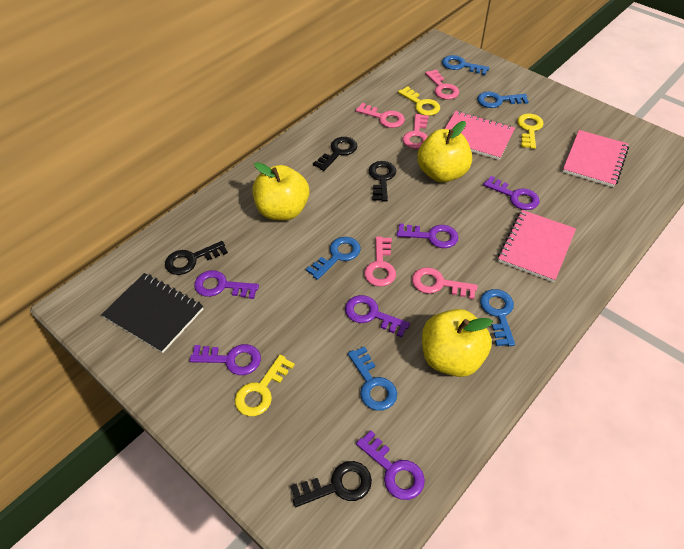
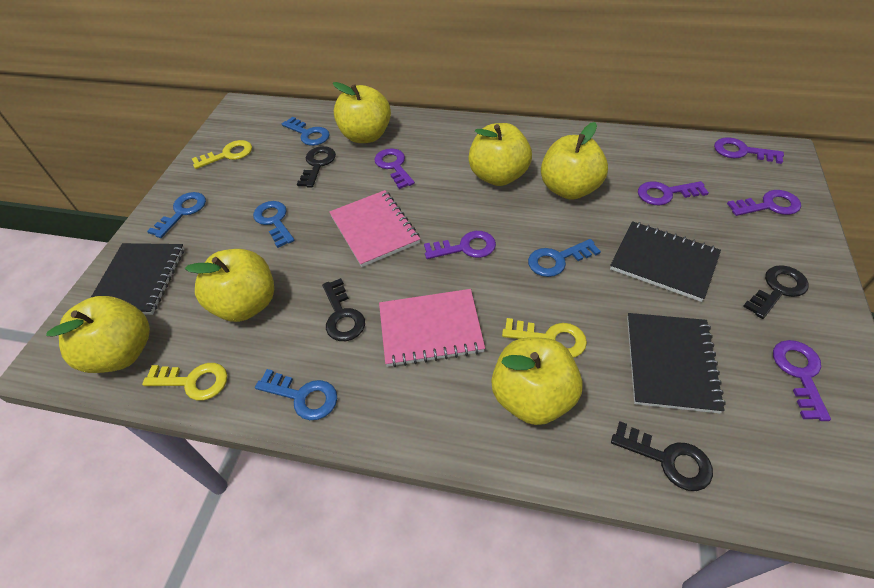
black notebook: 1 -> 3
pink key: 5 -> 0
pink notebook: 3 -> 2
yellow apple: 3 -> 6

